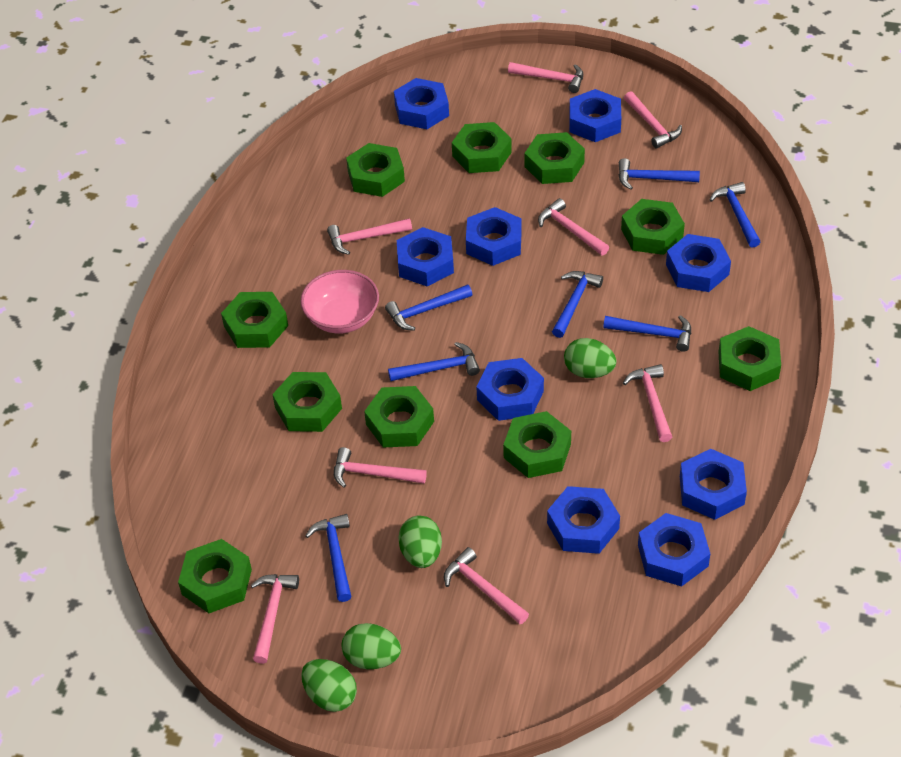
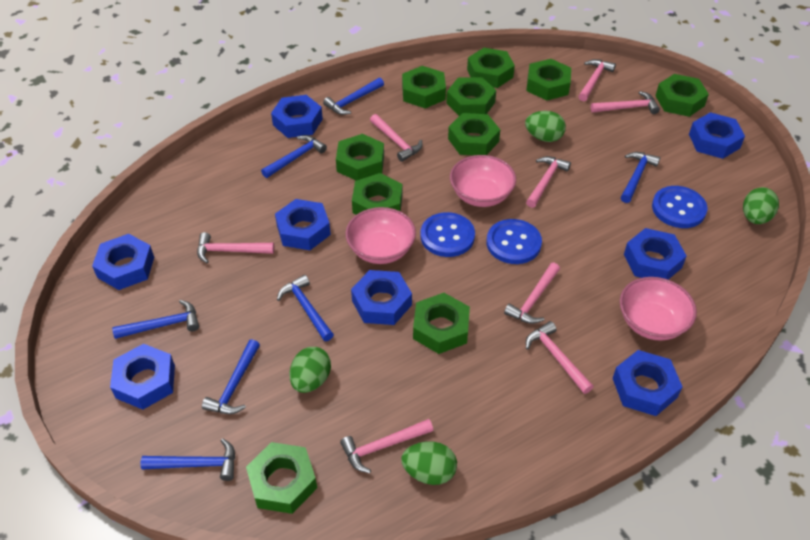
blue button: 0 -> 3
blue nut: 9 -> 8
pink bowl: 1 -> 3

